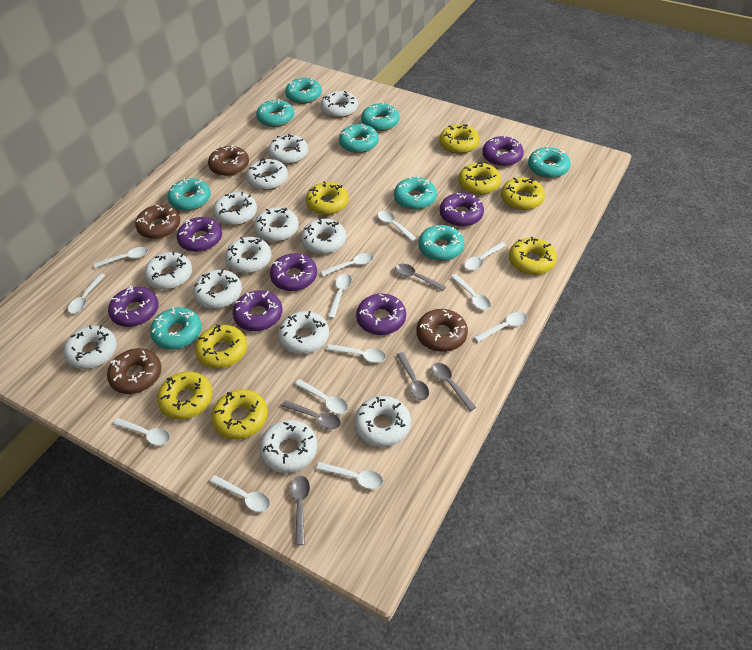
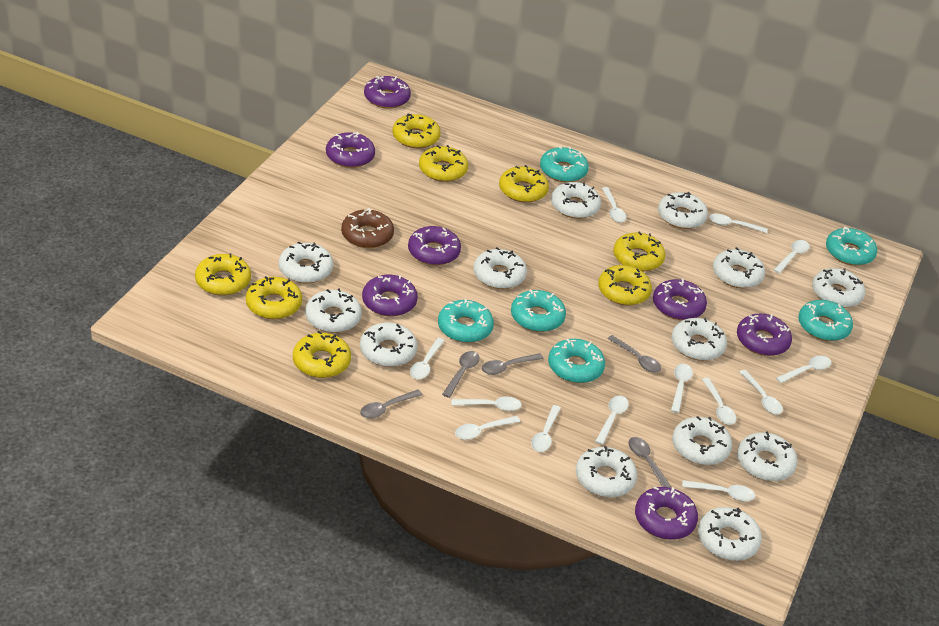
brown donut: 4 -> 1
turquoise donut: 9 -> 6

